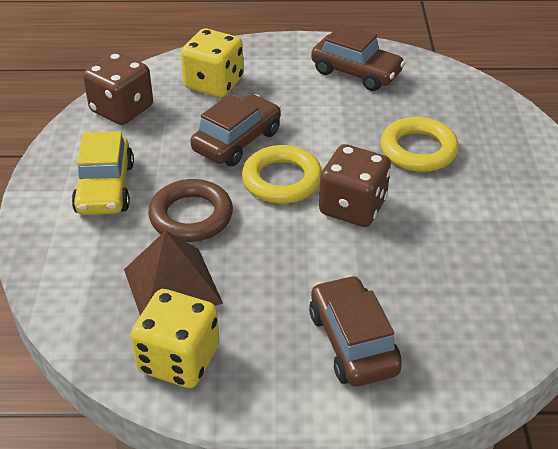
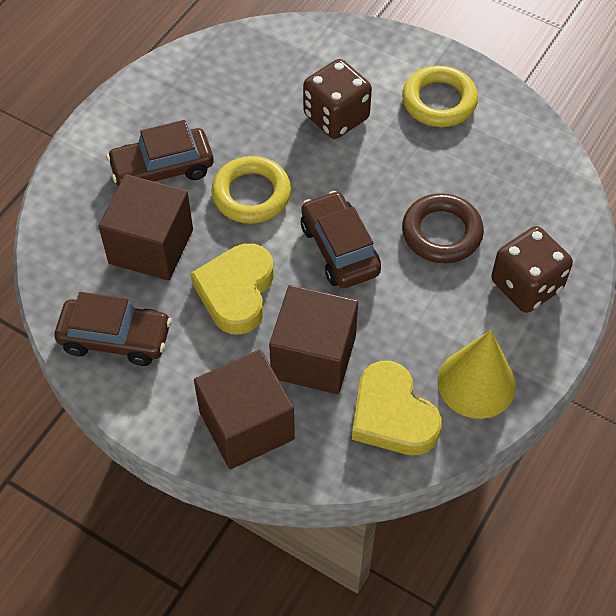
brown cube: 0 -> 3
brown pyramid: 1 -> 0
yellow car: 1 -> 0
yellow cone: 0 -> 1
yellow dice: 2 -> 0
yellow heart: 0 -> 2

